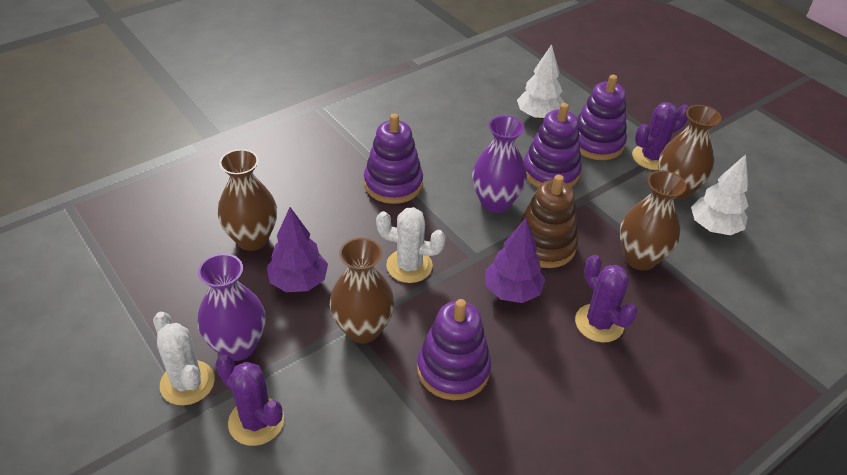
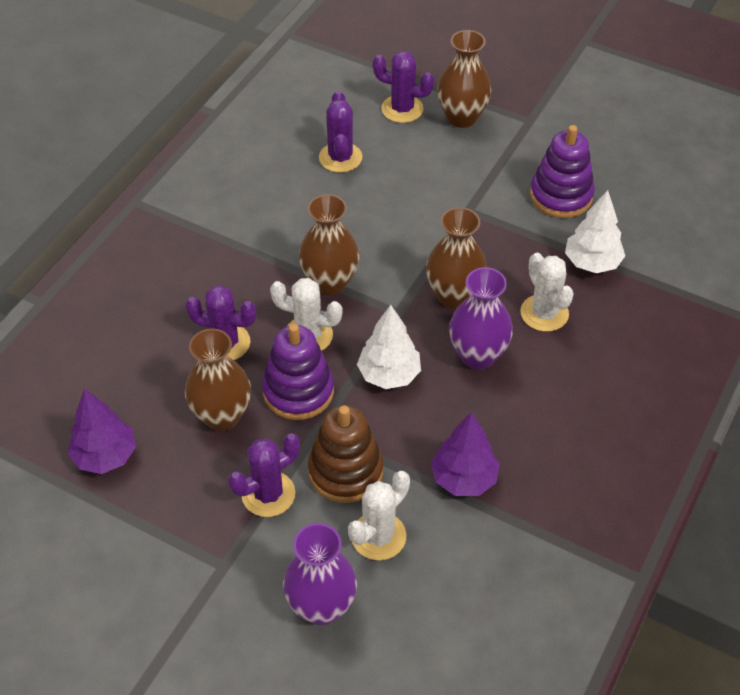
purple cactus: 3 -> 4
purple stacking toy: 4 -> 2
white cactus: 2 -> 3

